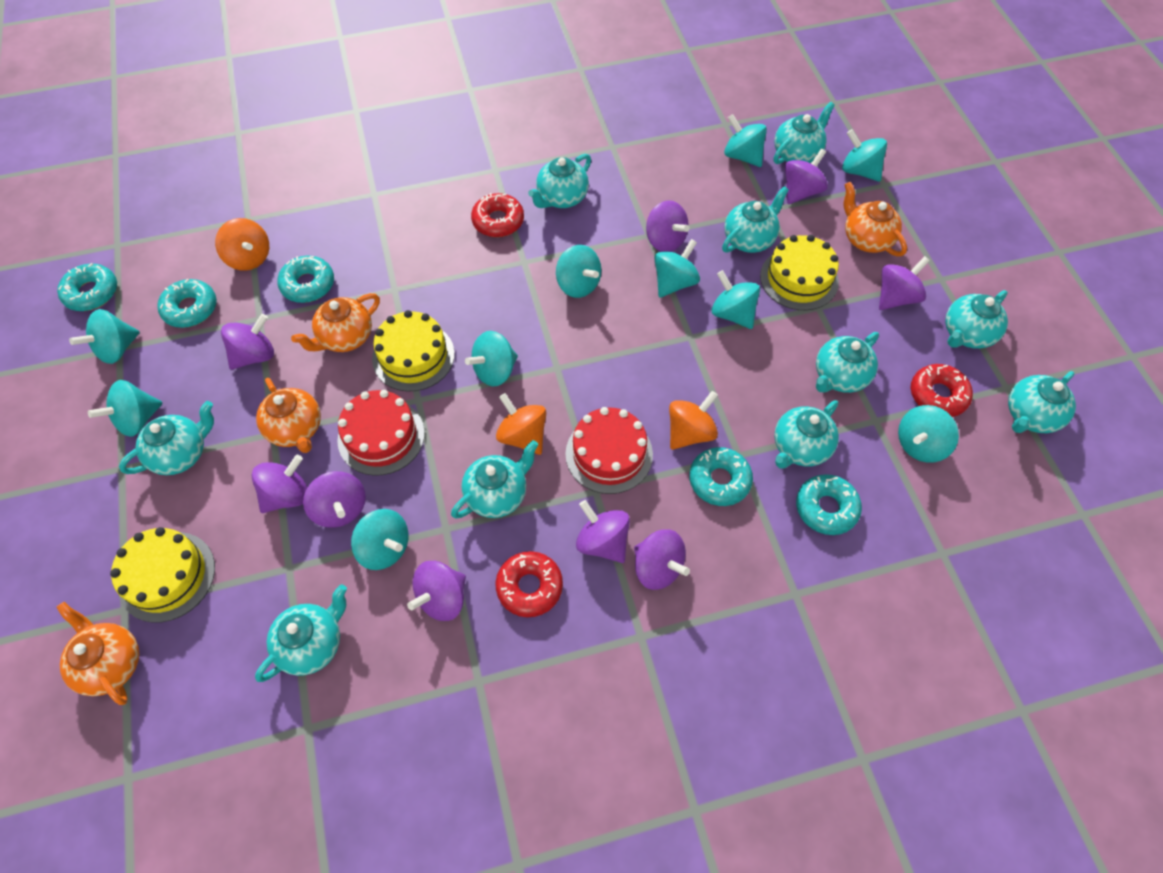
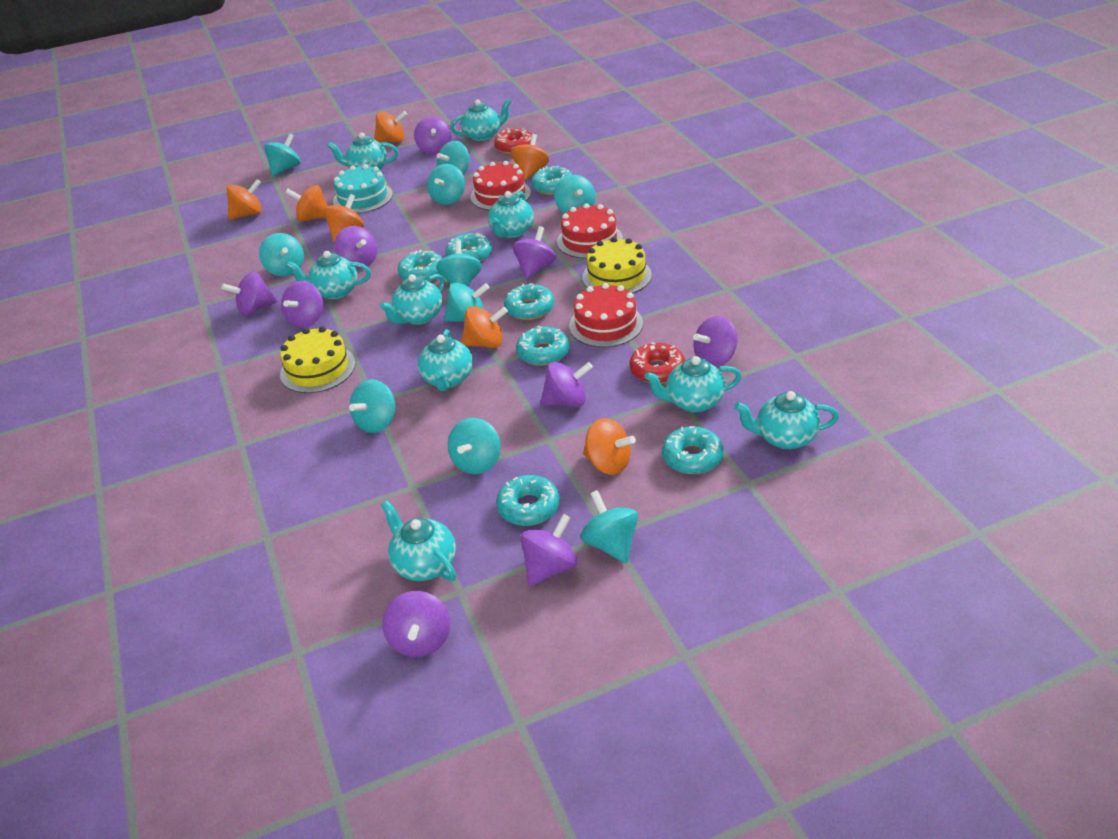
orange spinning top: 3 -> 7
orange teapot: 4 -> 0
red cake: 2 -> 3
red donut: 3 -> 2
turquoise cake: 0 -> 1
turquoise donut: 5 -> 7
turquoise teapot: 10 -> 9
yellow cake: 3 -> 2

